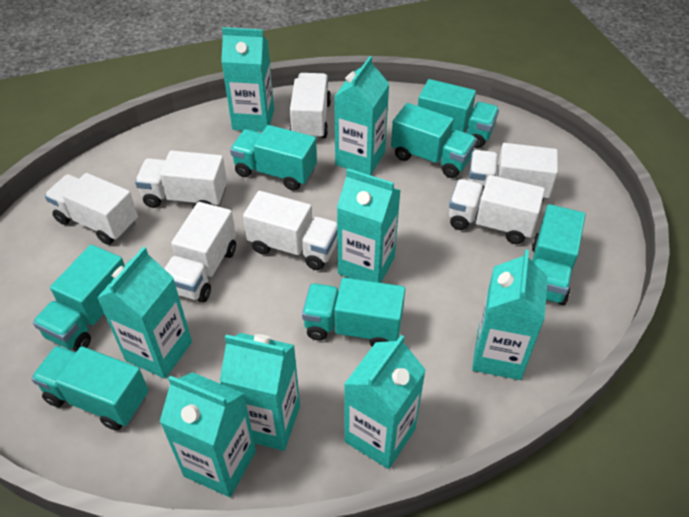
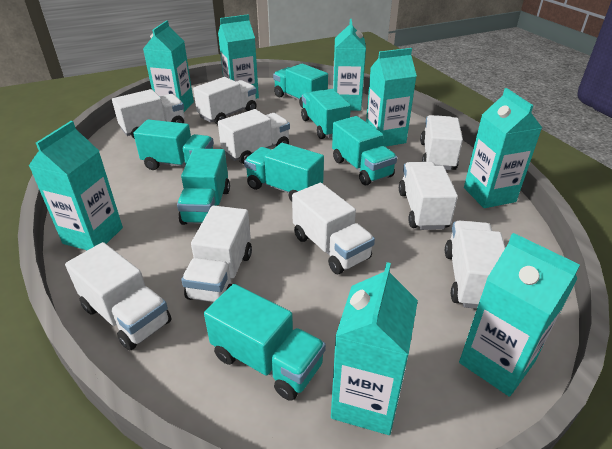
white truck: 7 -> 9

